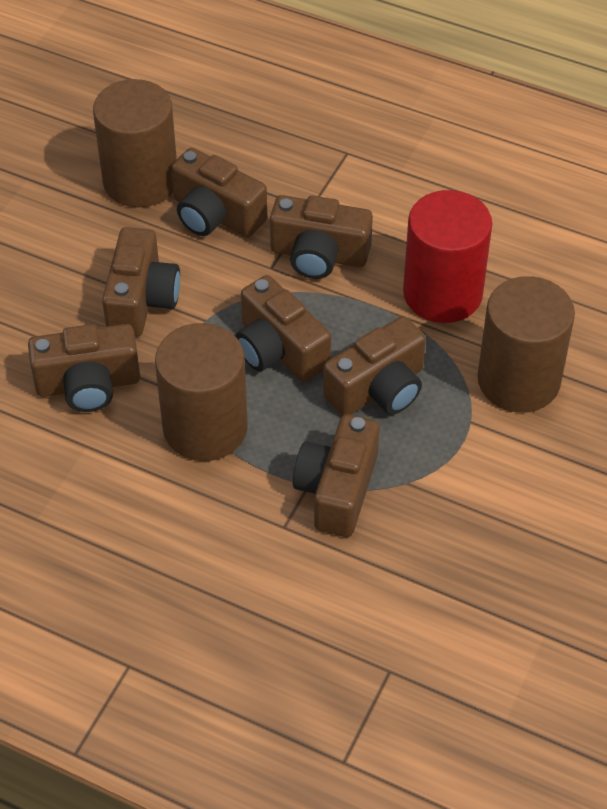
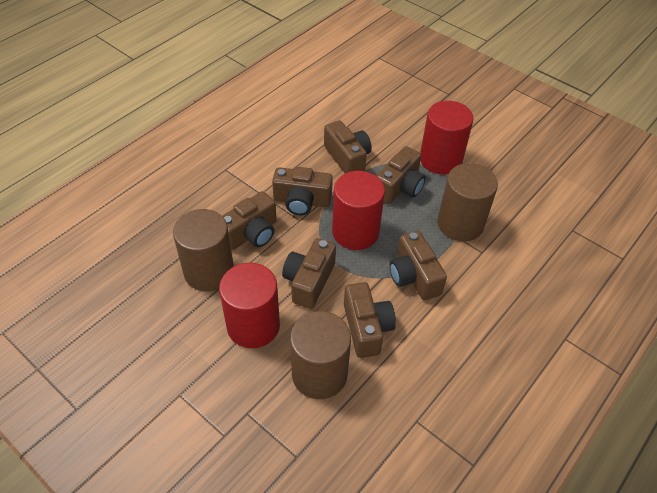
red cylinder: 1 -> 3

